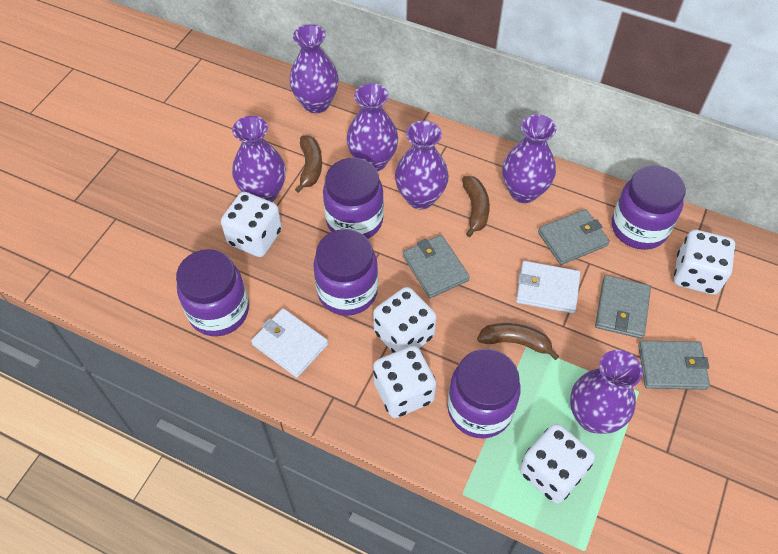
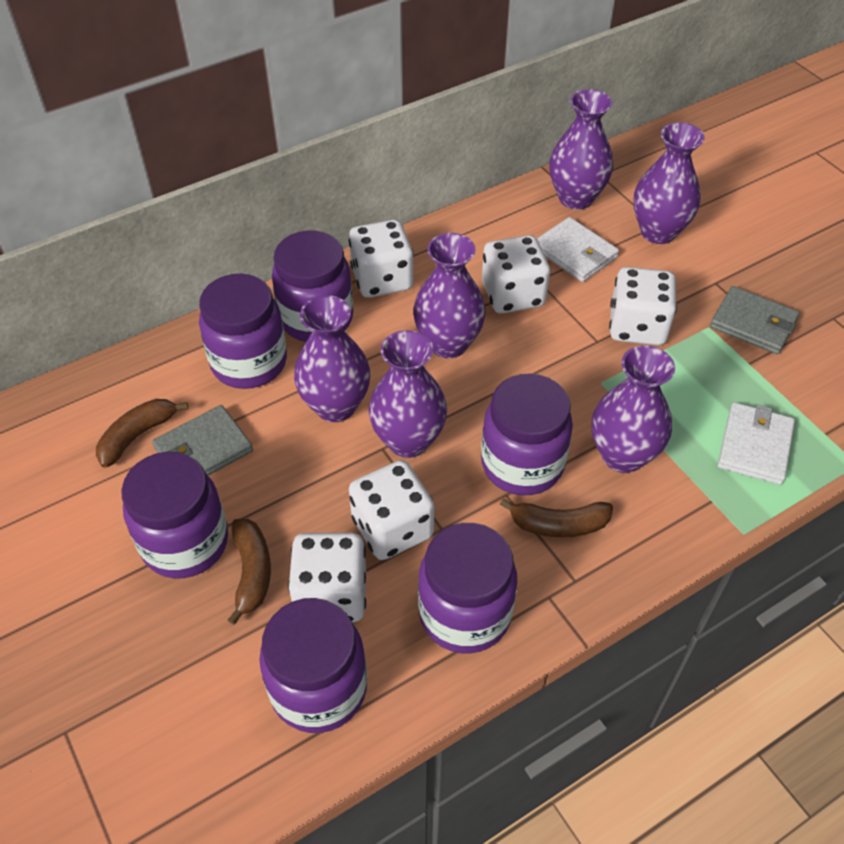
grey wallet: 4 -> 2
purple jar: 5 -> 6

